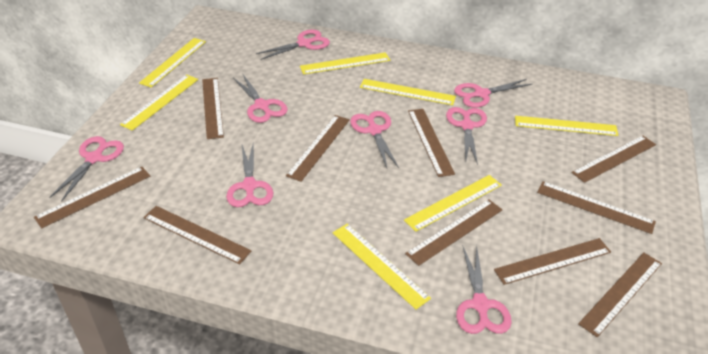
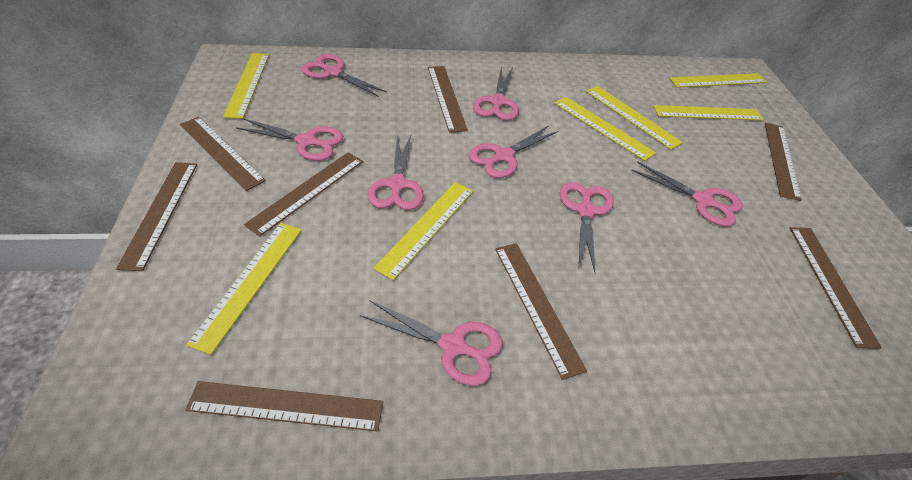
brown ruler: 10 -> 8

